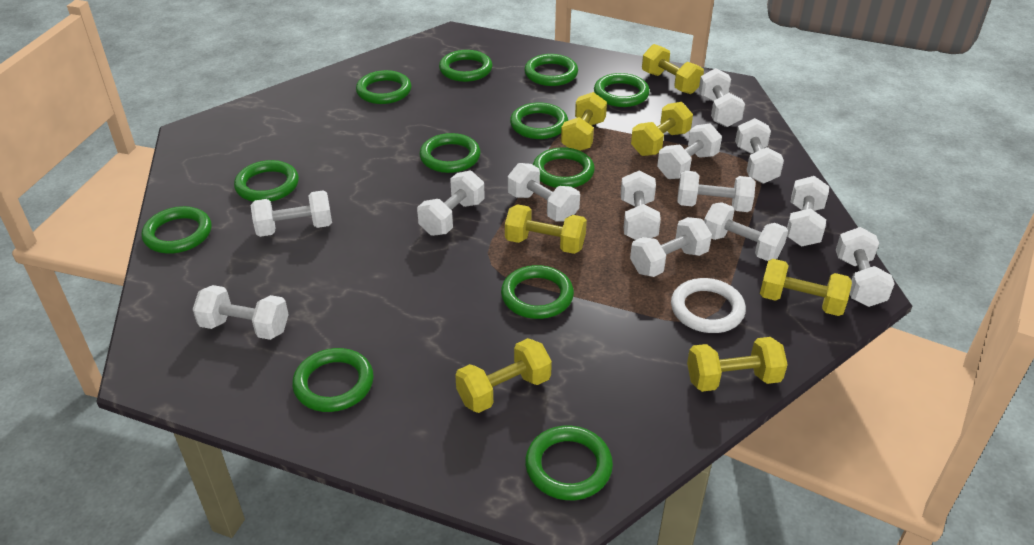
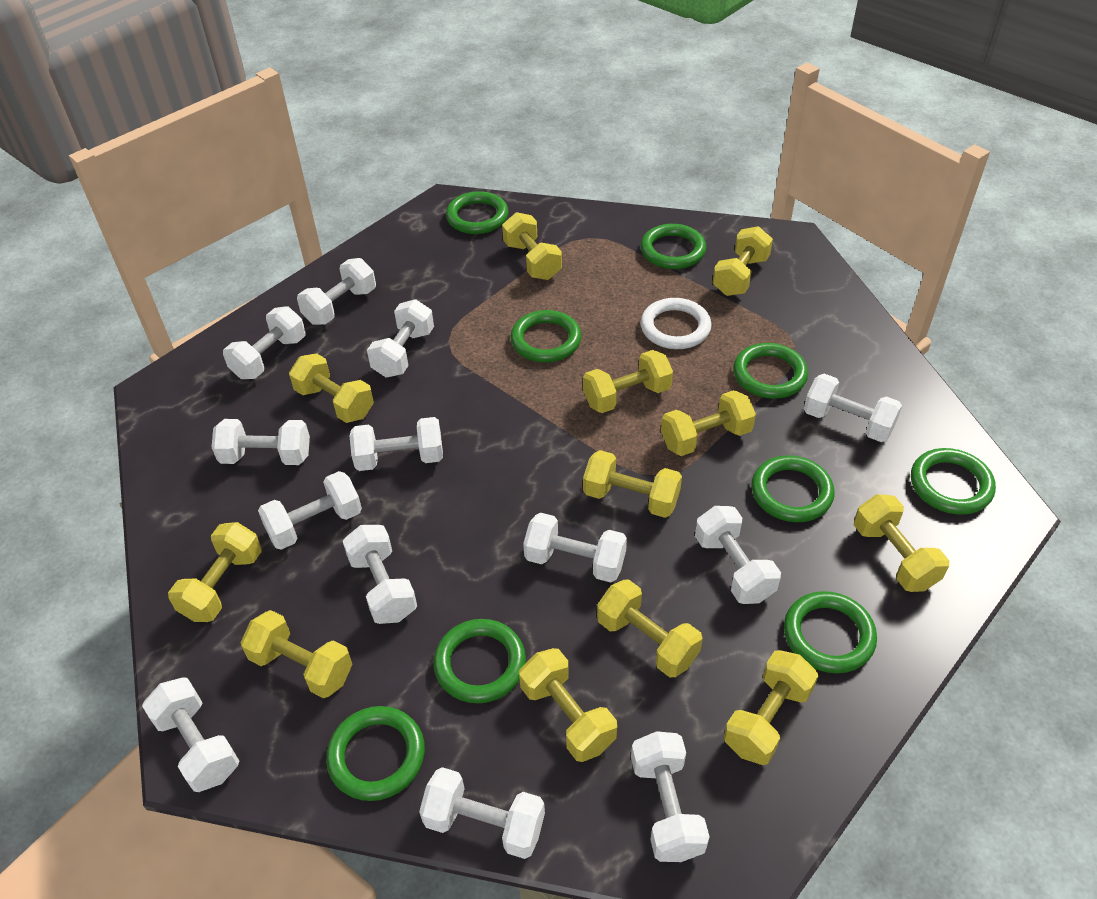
green ring: 12 -> 9
yellow dumbbell: 7 -> 12

